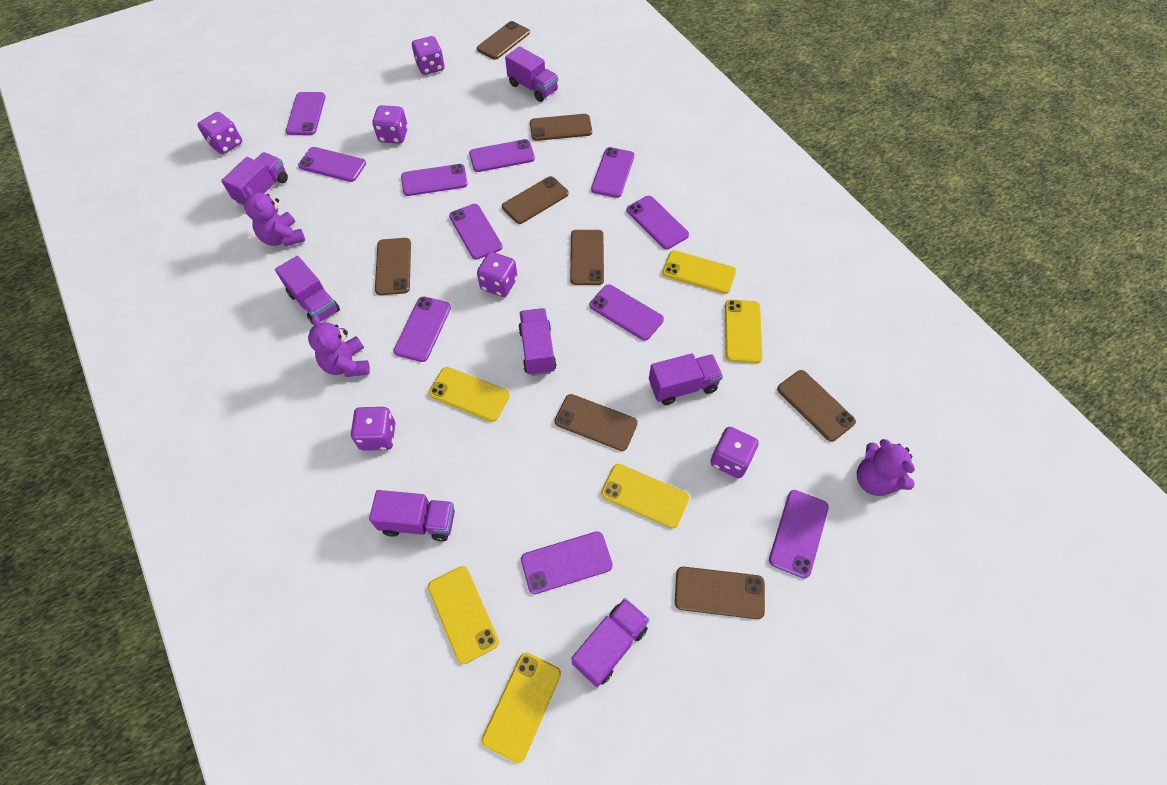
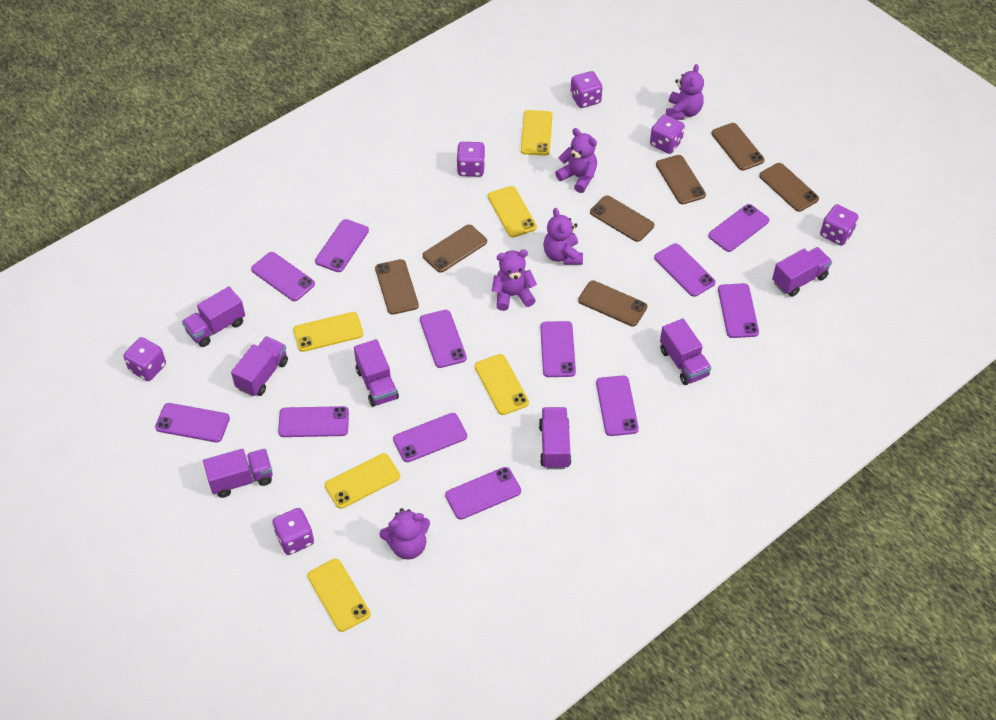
brown phone: 8 -> 7
purple phone: 11 -> 12
purple teddy bear: 3 -> 5

